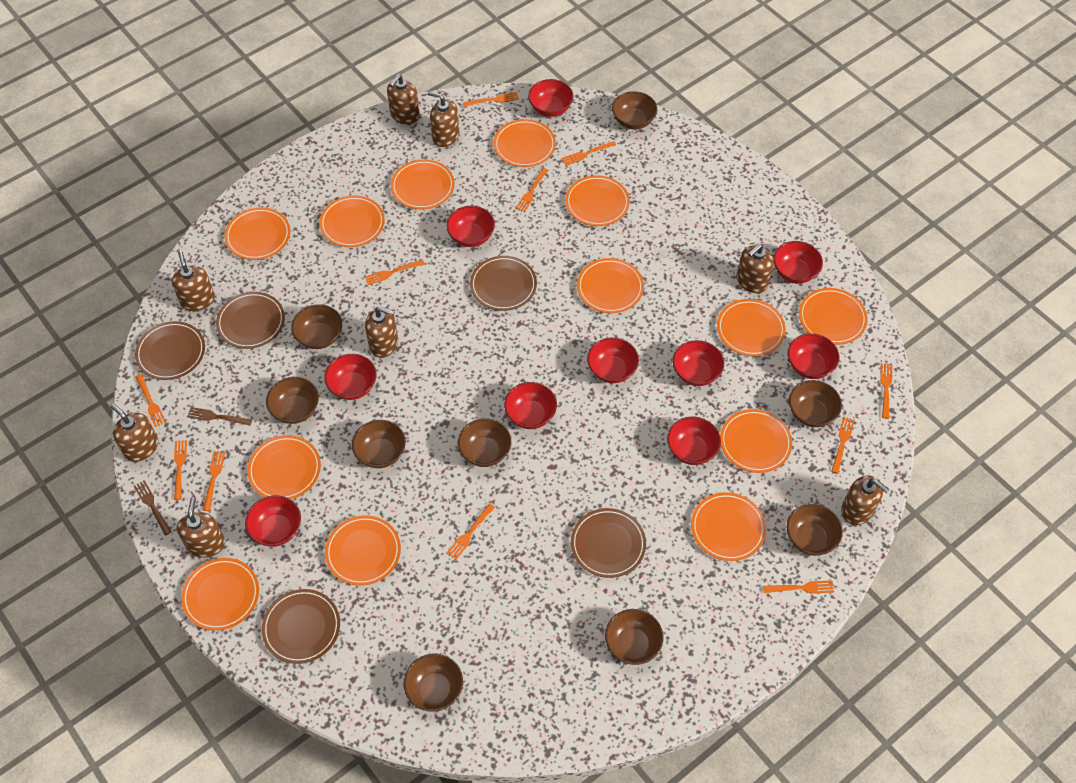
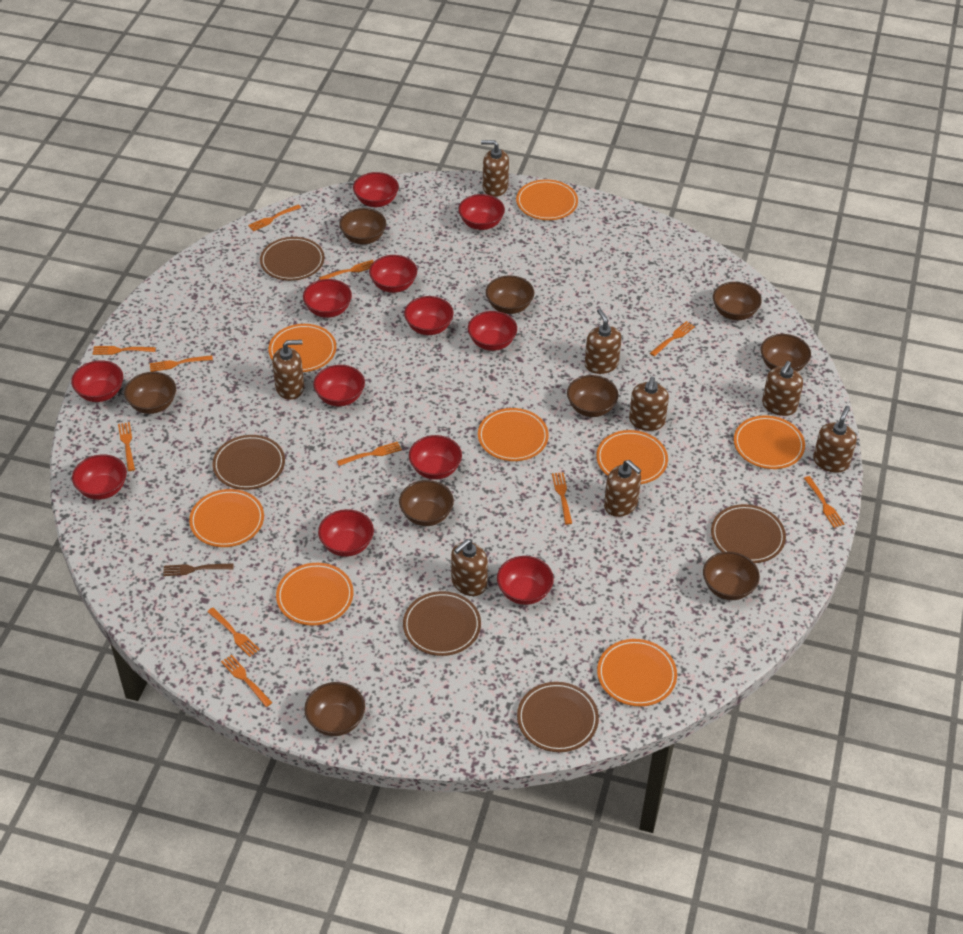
brown fork: 2 -> 1
orange plate: 13 -> 8
red bowl: 10 -> 12

